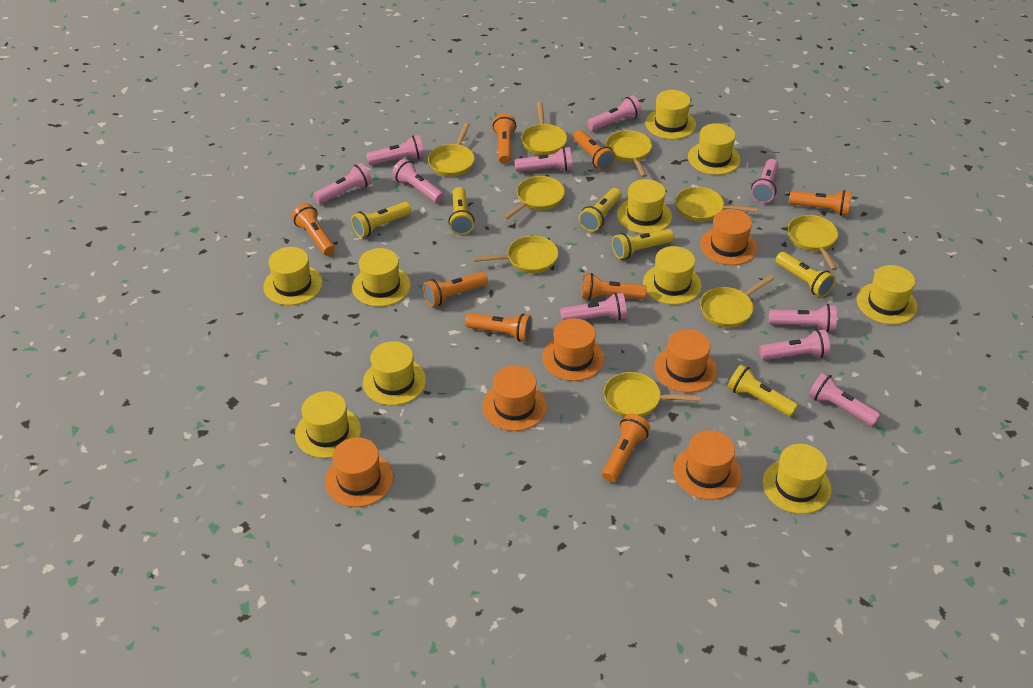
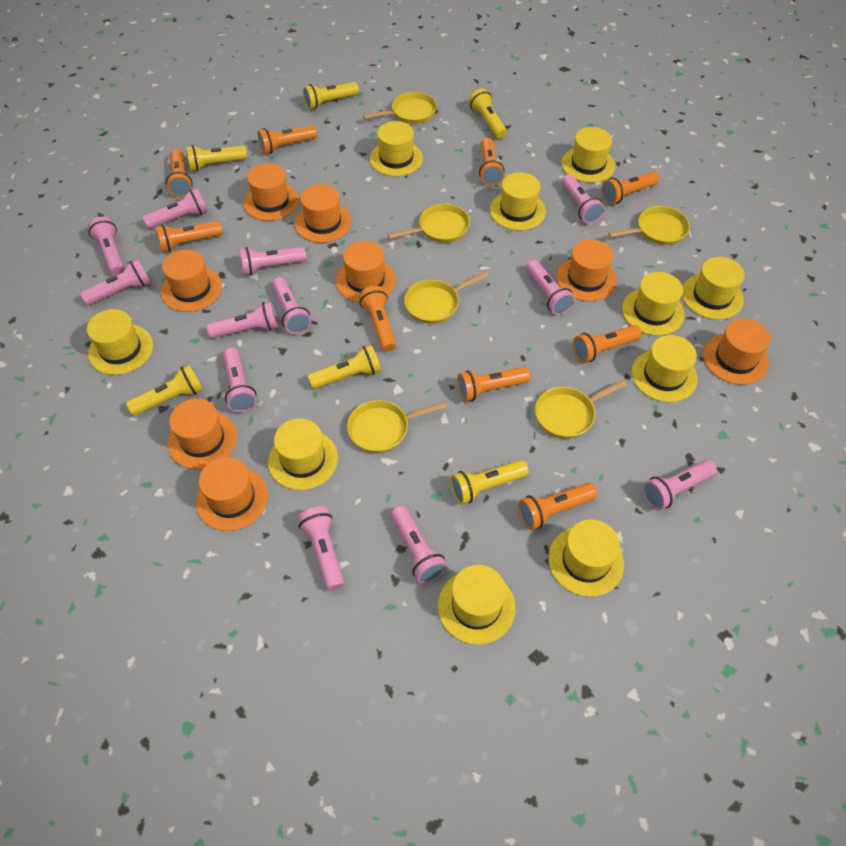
orange flashlight: 8 -> 9
orange hat: 6 -> 8
pink flashlight: 10 -> 12
yellow pan: 9 -> 6

